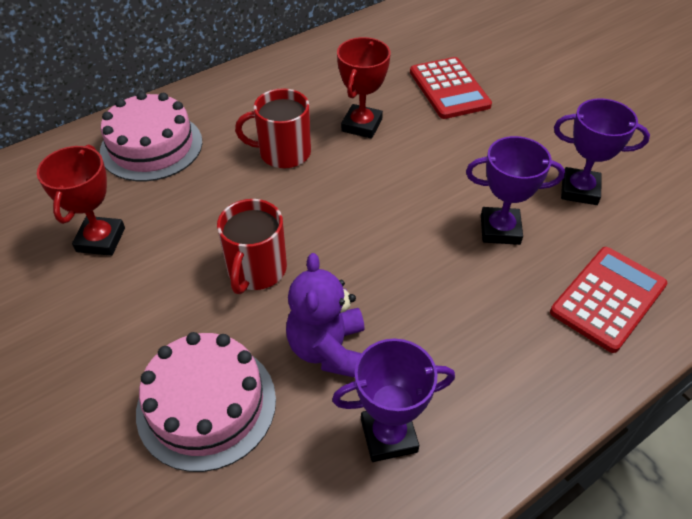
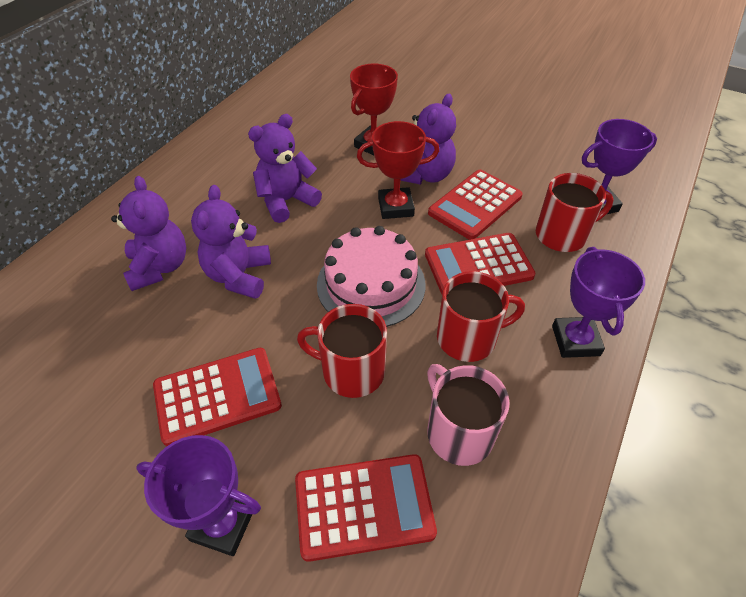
pink cake: 2 -> 1
pink mug: 0 -> 1
purple teddy bear: 1 -> 4
red calculator: 2 -> 4
red mug: 2 -> 3

